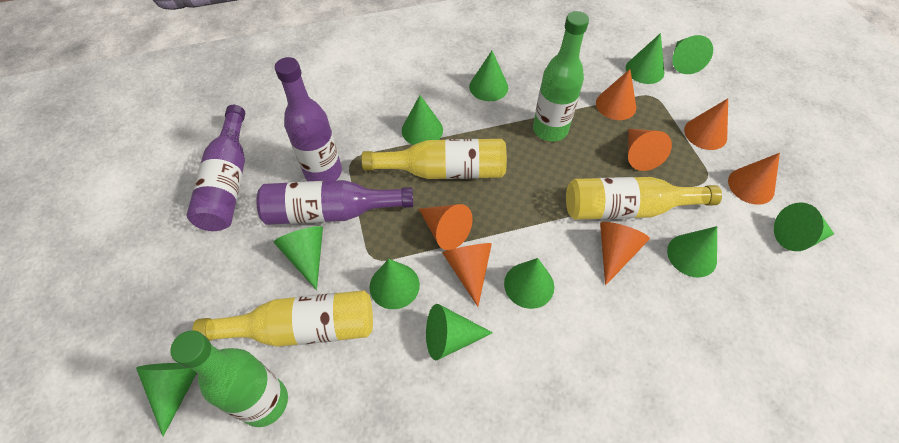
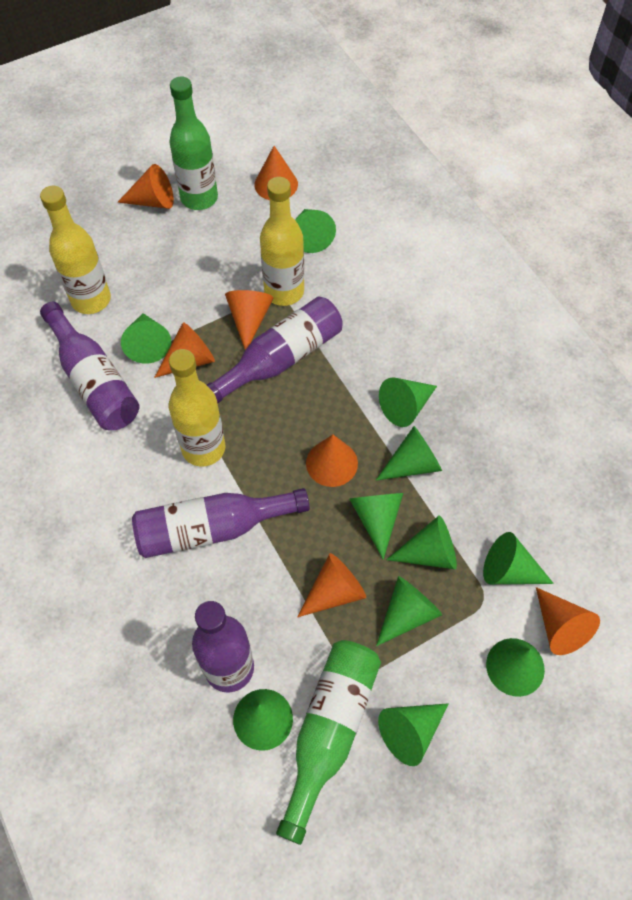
purple bottle: 3 -> 4

